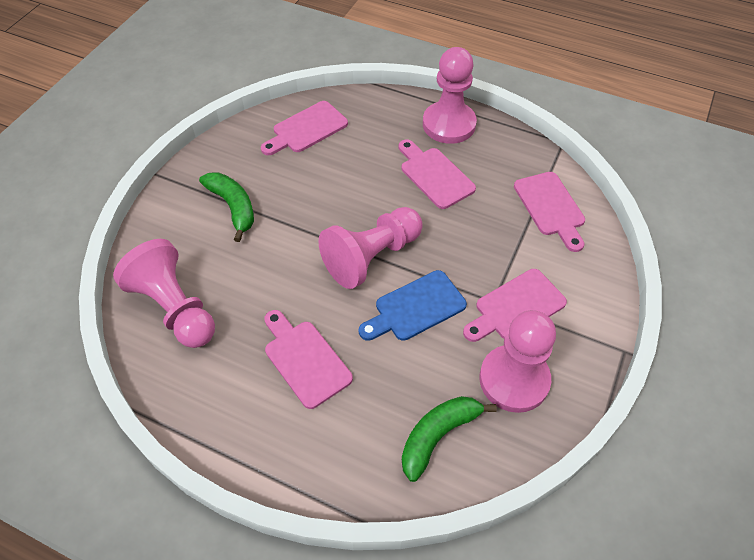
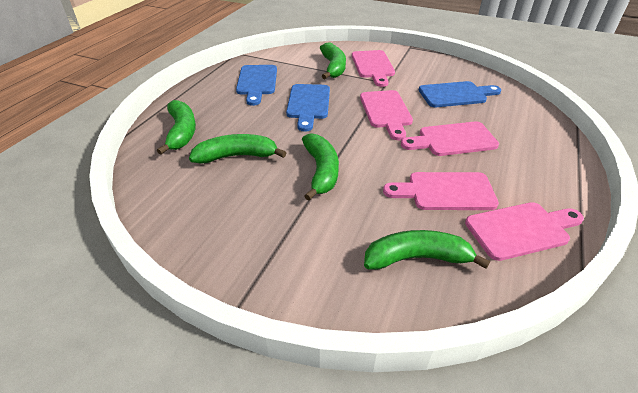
blue cutting board: 1 -> 3
green banana: 2 -> 5
pink pawn: 4 -> 0

